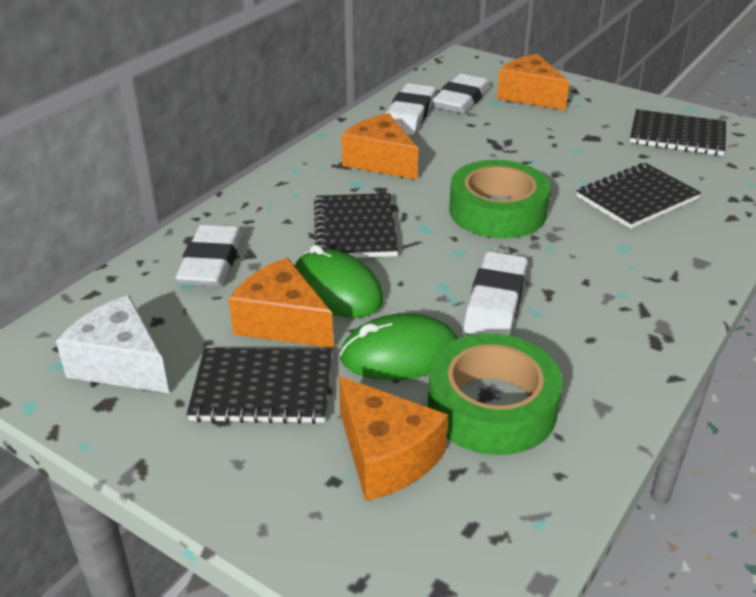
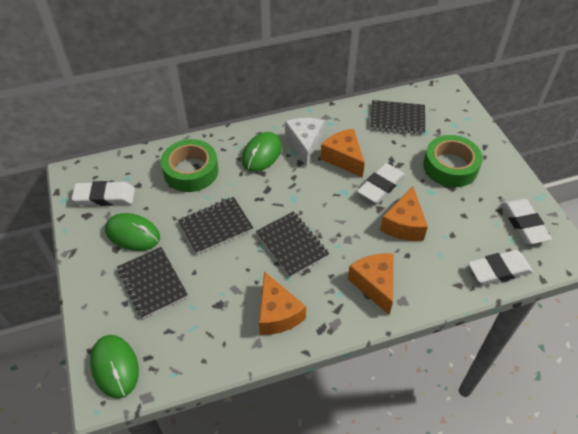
green mouse: 2 -> 3

